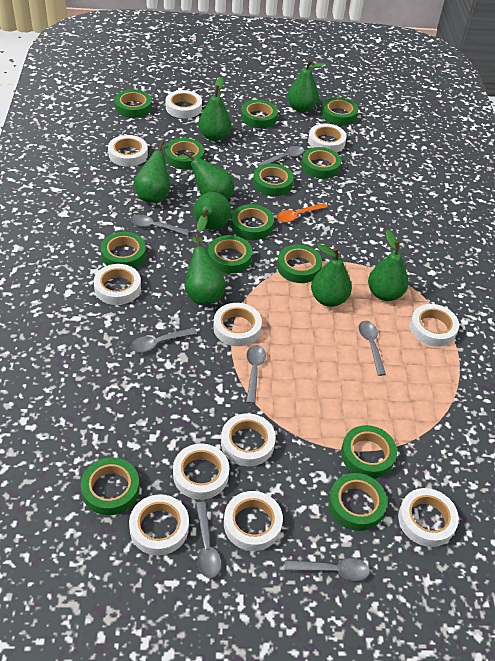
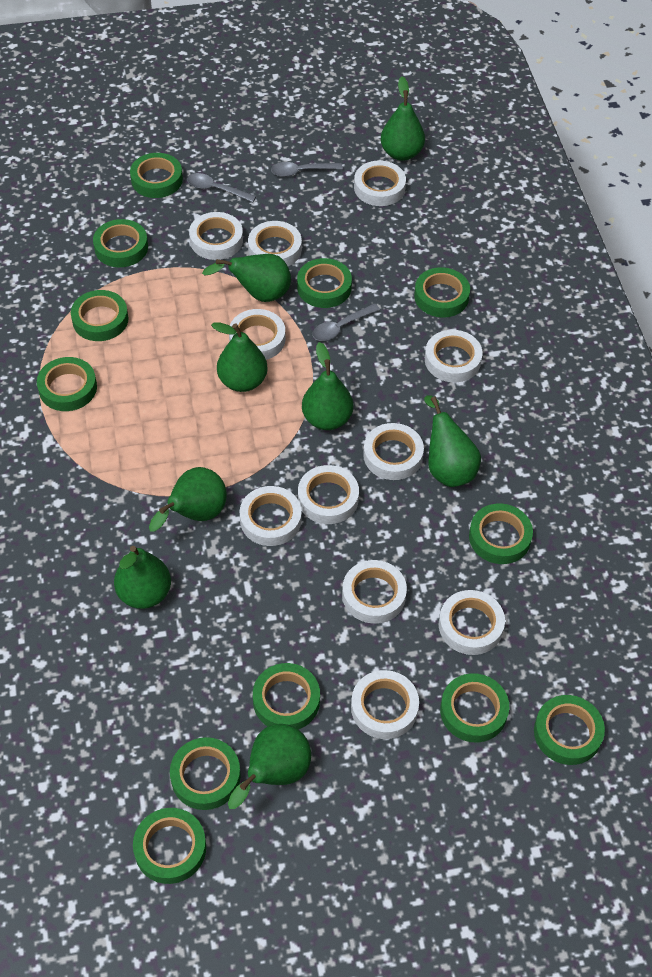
green tape: 13 -> 12
grey spoon: 7 -> 3
orange spoon: 1 -> 0

